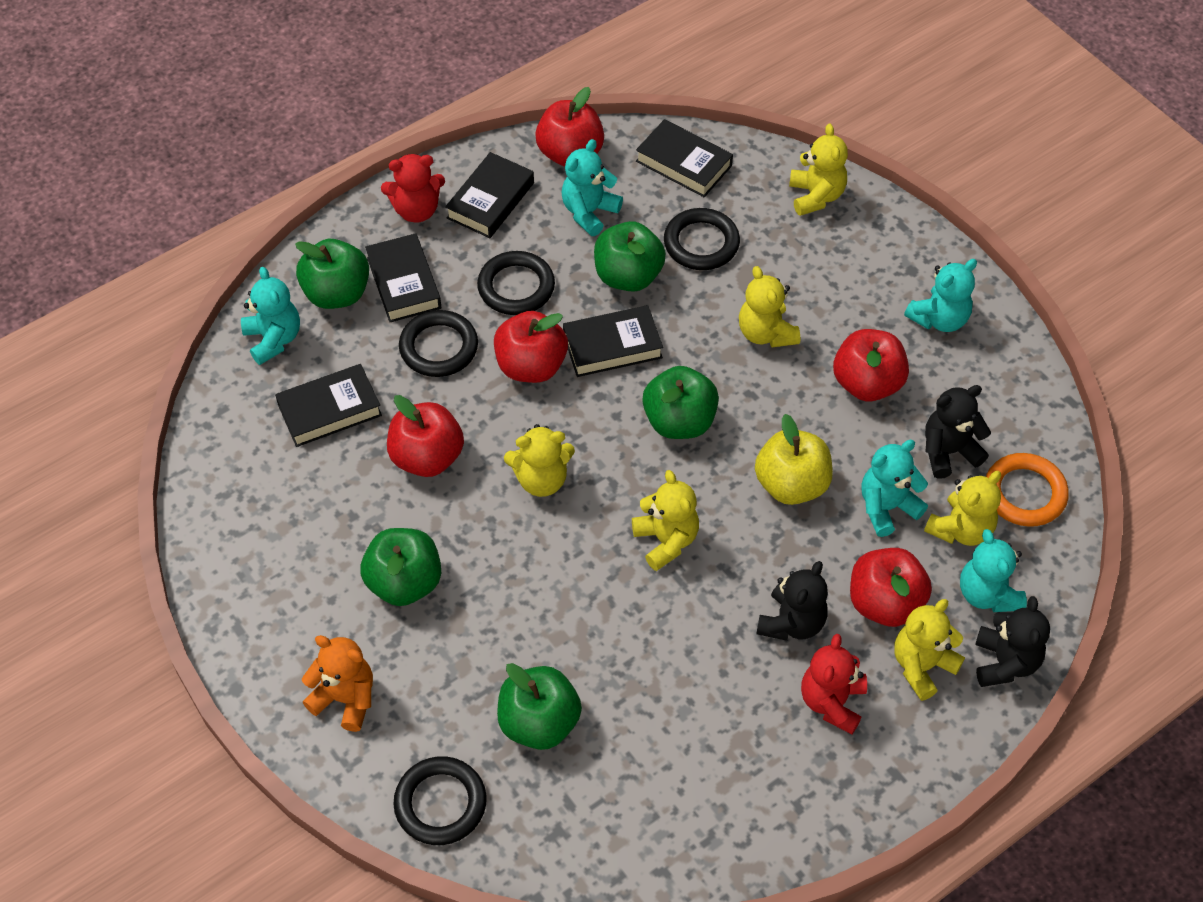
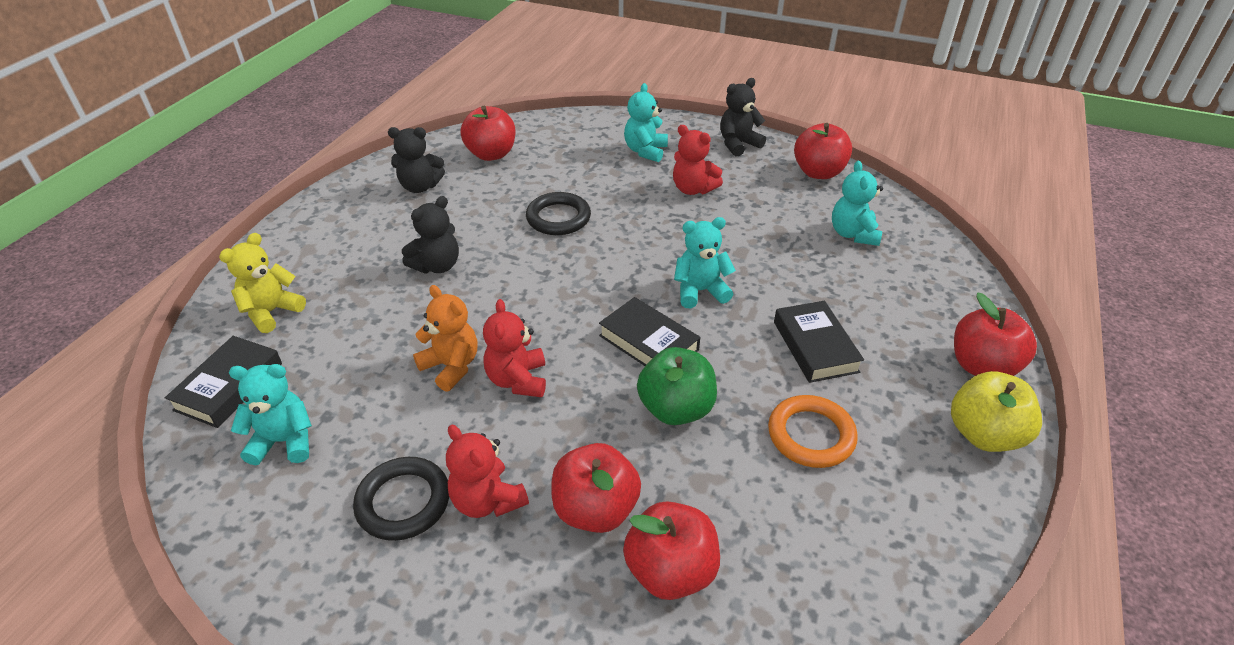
black book: 5 -> 3
black ring: 4 -> 2
green apple: 5 -> 1
red teddy bear: 2 -> 3
turquoise teddy bear: 5 -> 4
yellow teddy bear: 6 -> 1

